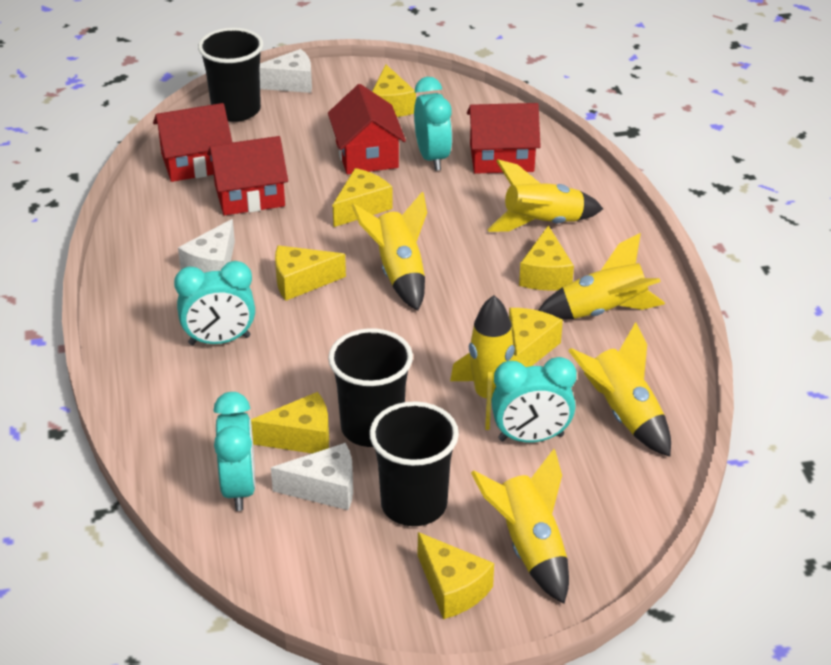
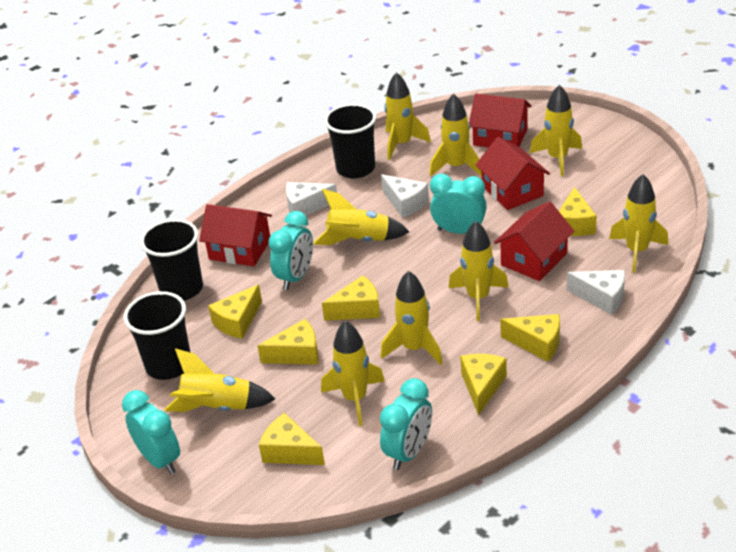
yellow rocket: 6 -> 9

